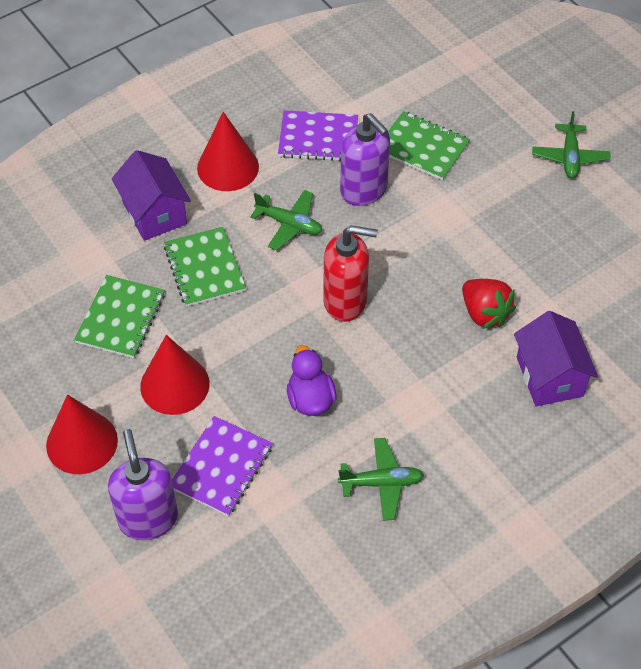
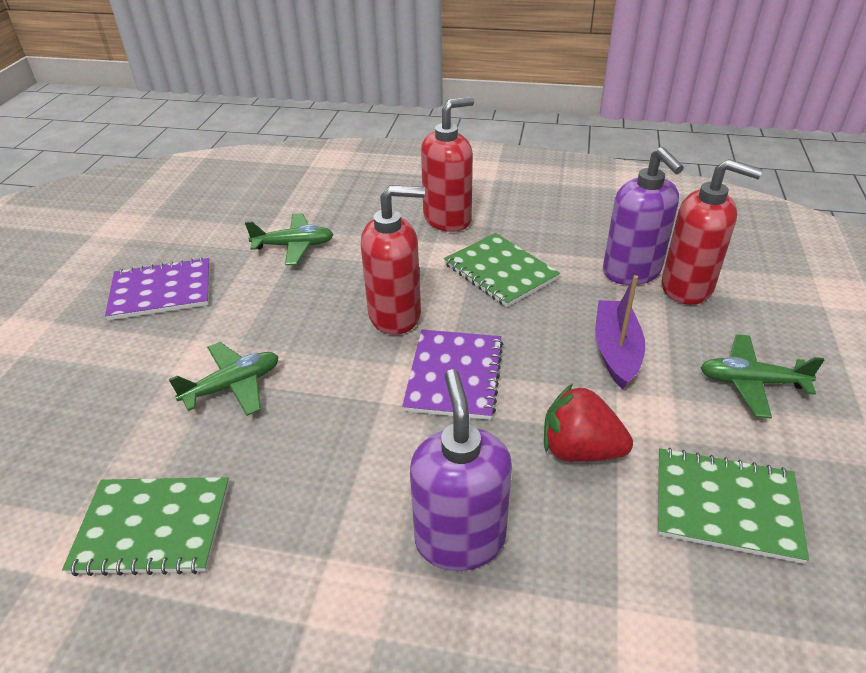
purple boat: 0 -> 1
purple duck: 1 -> 0
purple house: 2 -> 0
red cone: 3 -> 0
red soap dispenser: 1 -> 3

